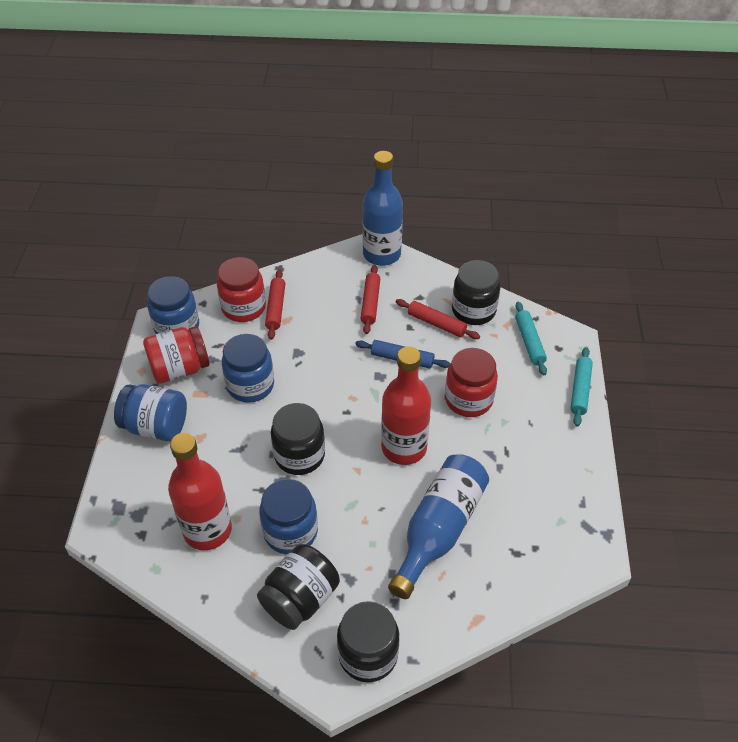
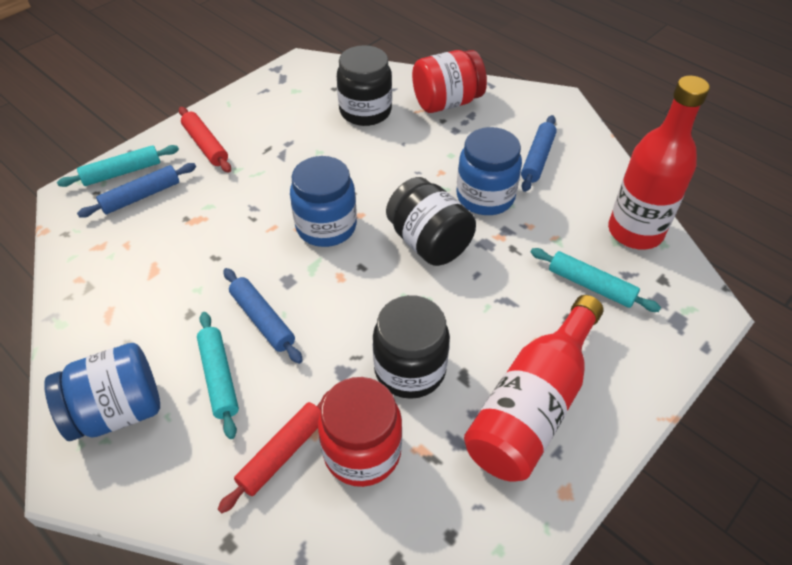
black jar: 4 -> 3
blue bottle: 2 -> 0
blue jar: 4 -> 3
blue rolling pin: 1 -> 3
red jar: 3 -> 2
red rolling pin: 3 -> 2
turquoise rolling pin: 2 -> 3

